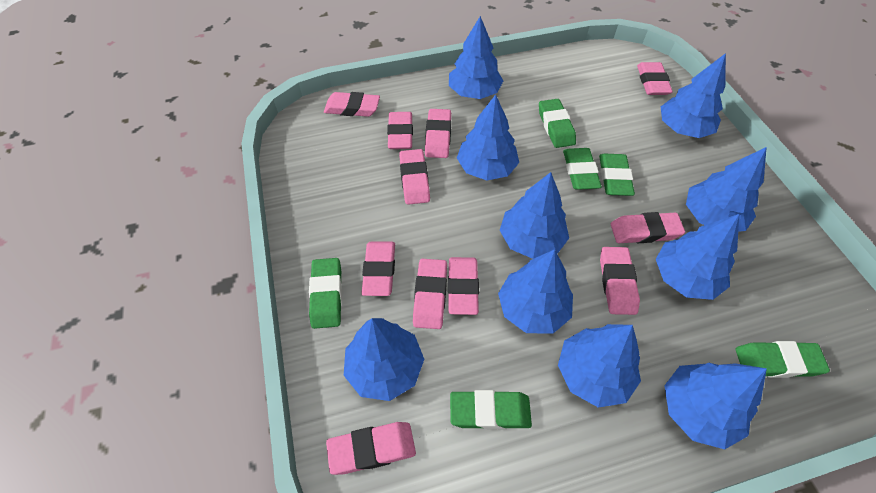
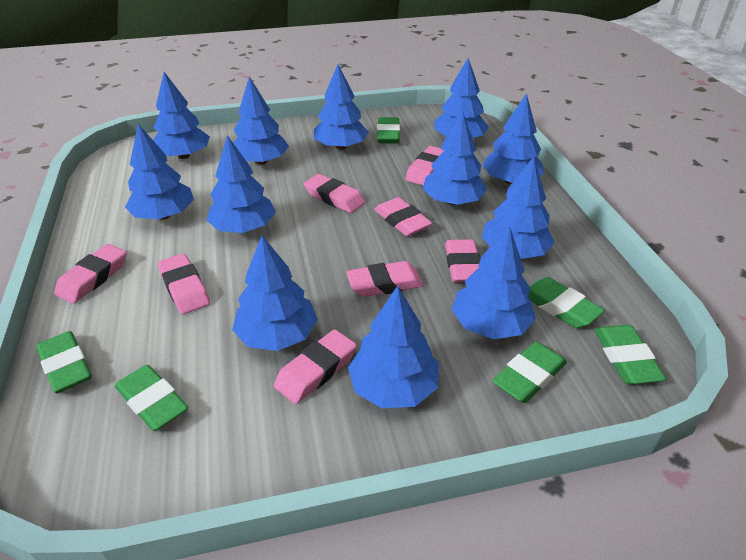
blue tree: 10 -> 12
pink eraser: 11 -> 8

